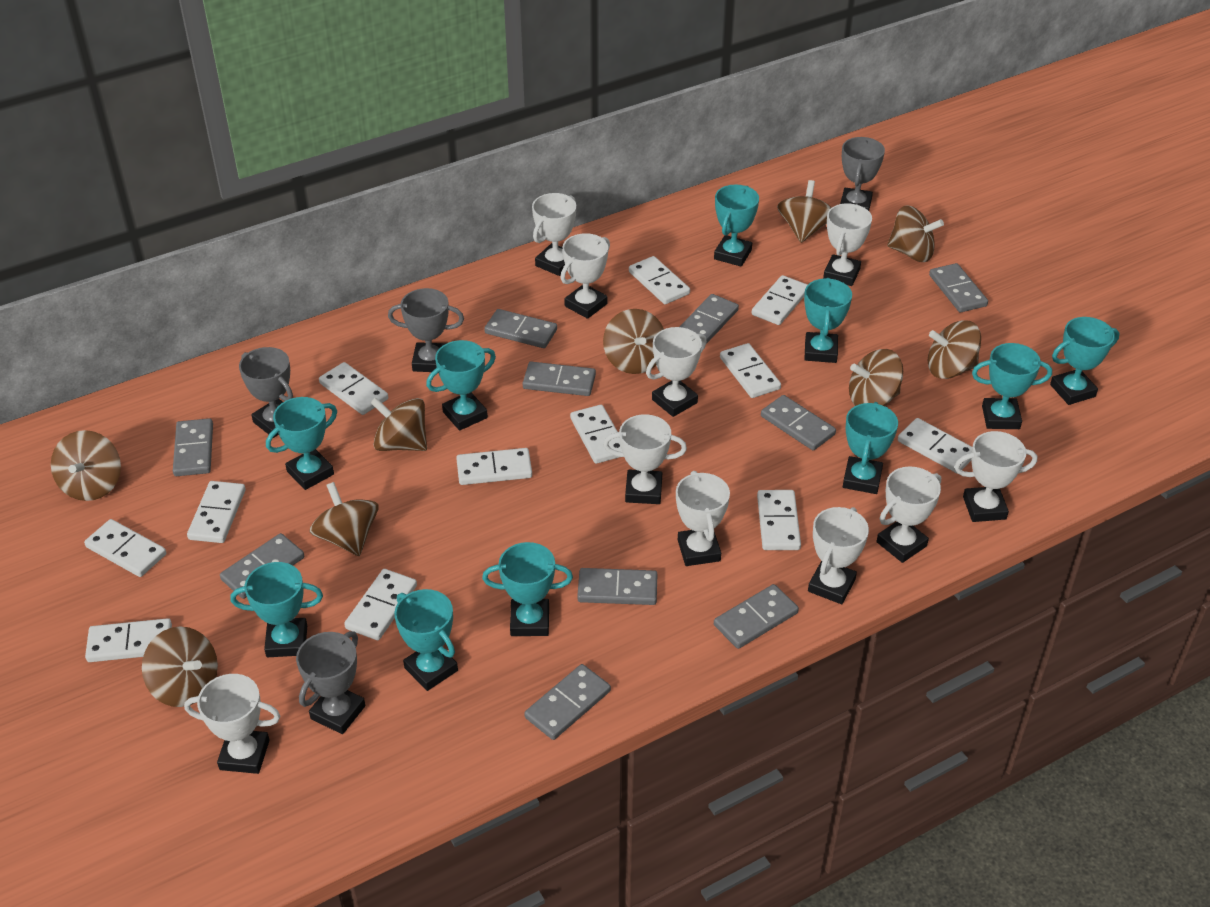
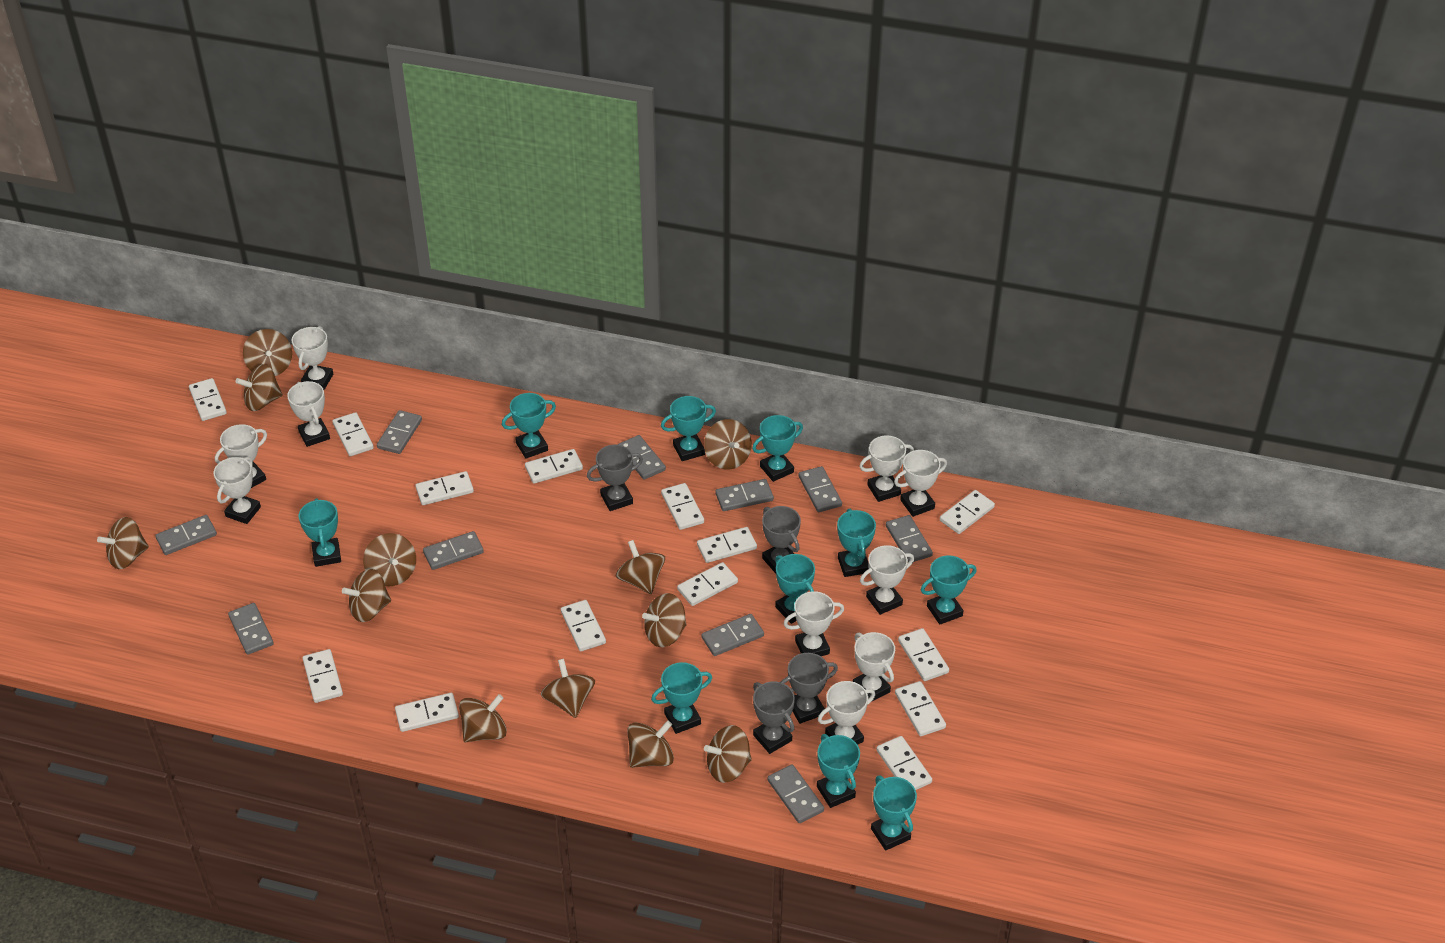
brown spinning top: 9 -> 12
white domino: 12 -> 14

